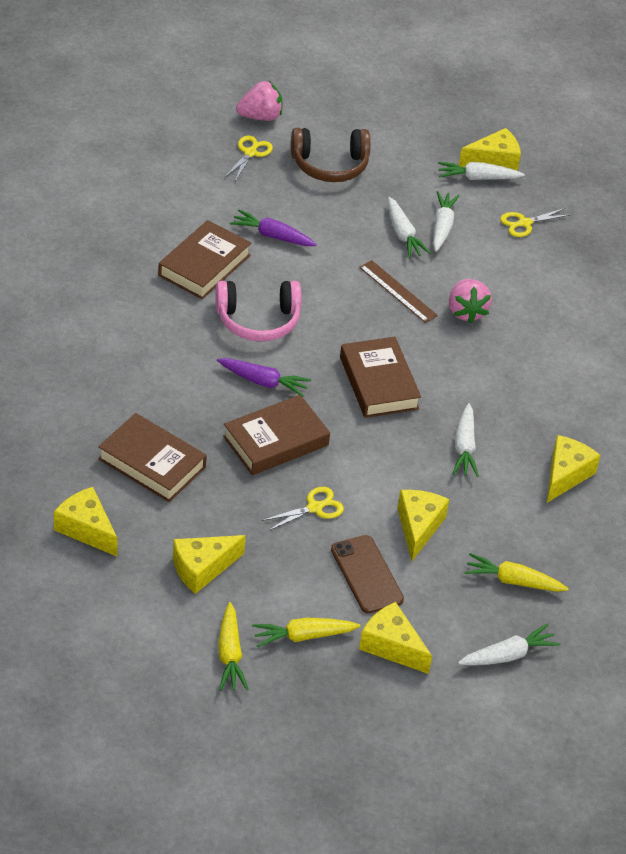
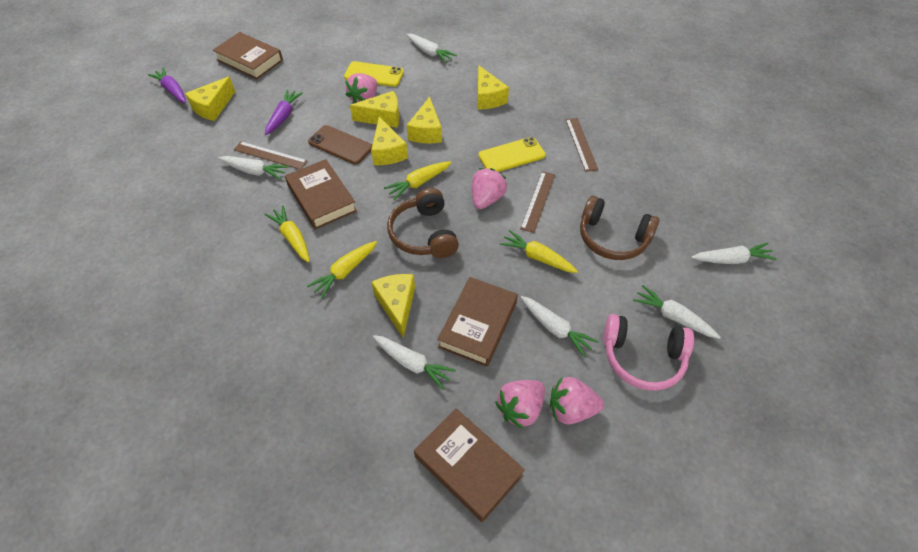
brown headphones: 1 -> 2
brown ruler: 1 -> 3
pink strawberry: 2 -> 4
white carrot: 5 -> 6
yellow carrot: 3 -> 4
yellow phone: 0 -> 2
yellow scissors: 3 -> 0

